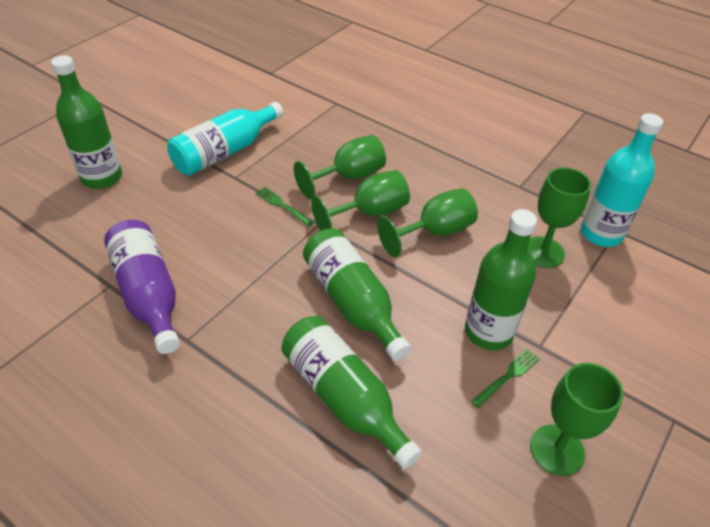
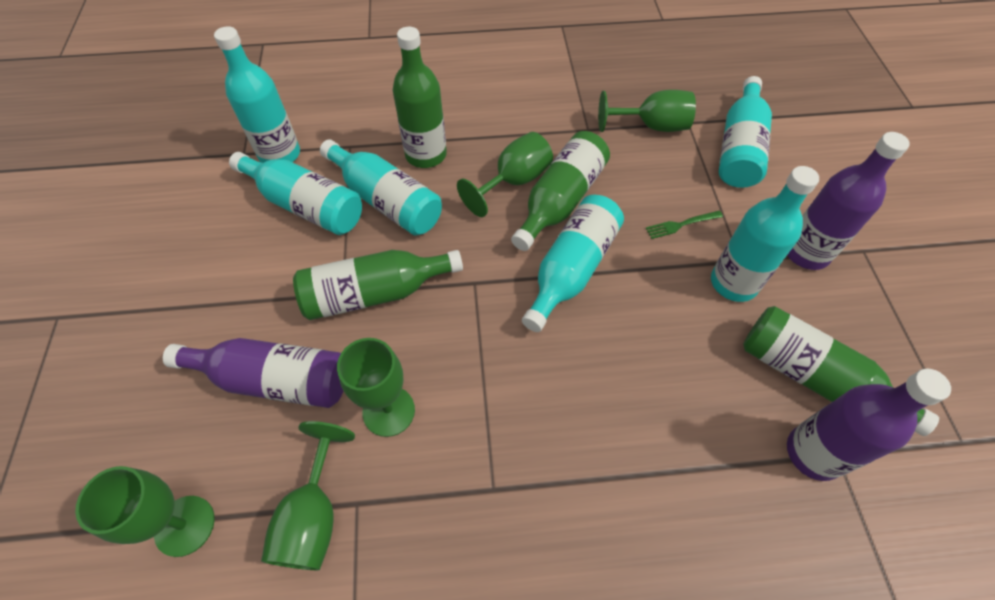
green fork: 2 -> 1
purple bottle: 1 -> 3
turquoise bottle: 2 -> 6

